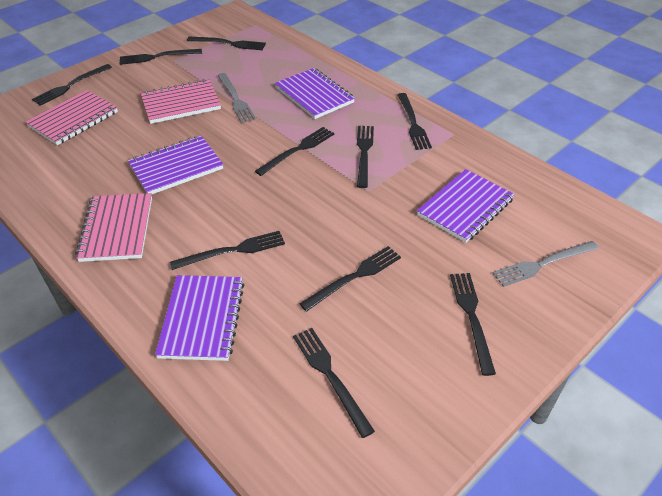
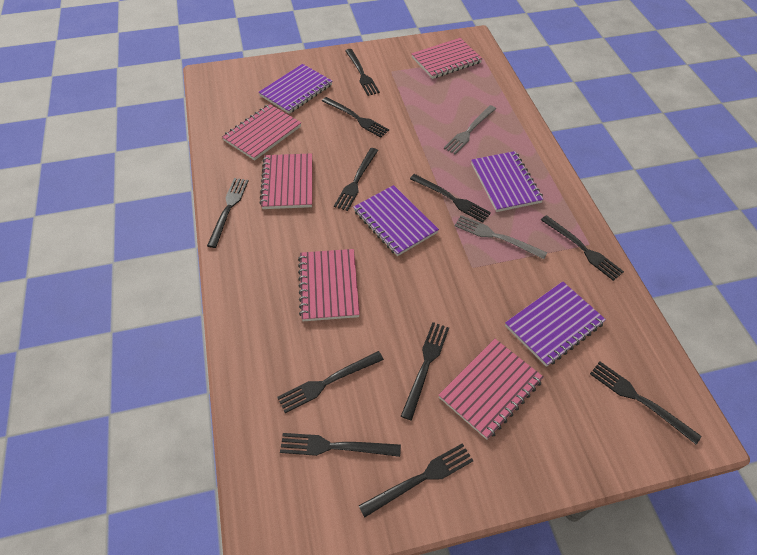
black fork: 10 -> 11
pink notebook: 3 -> 5

